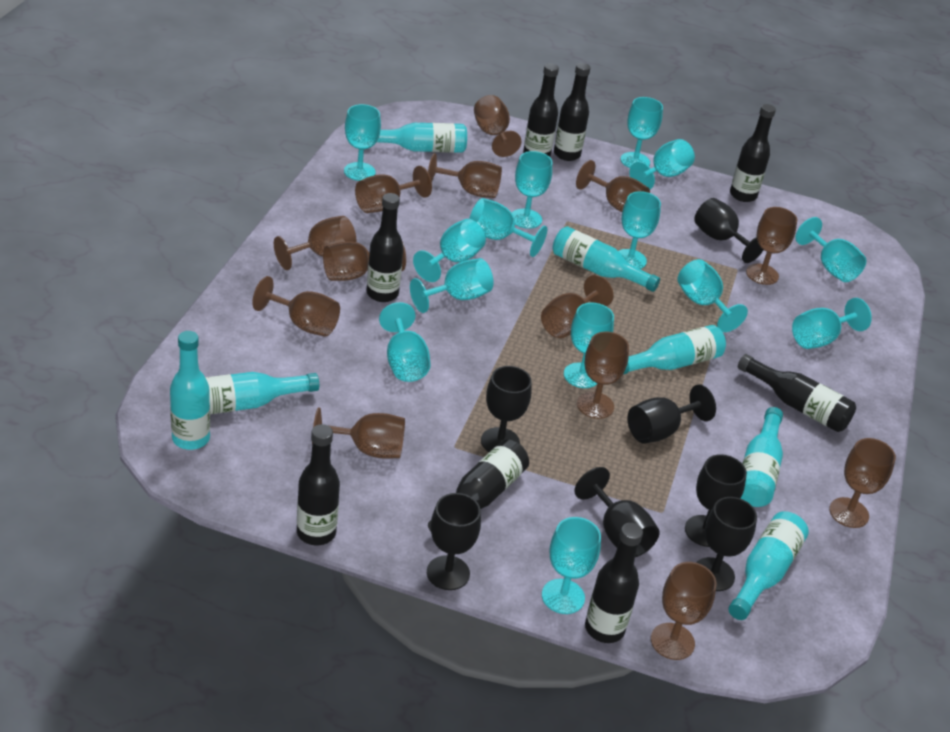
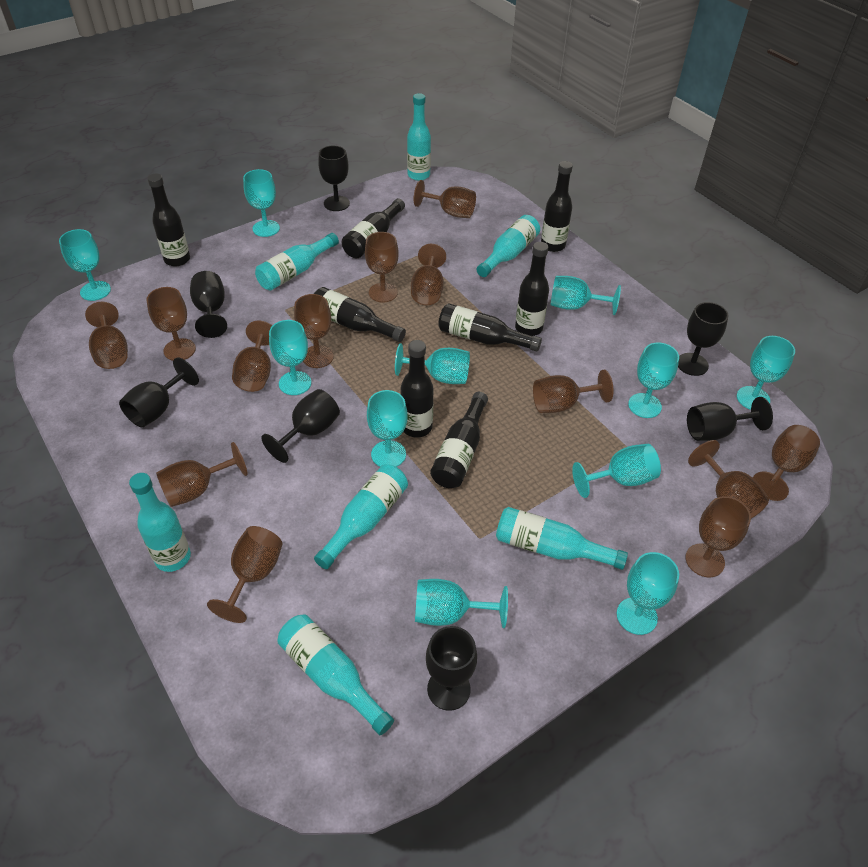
turquoise goblet: 14 -> 11

